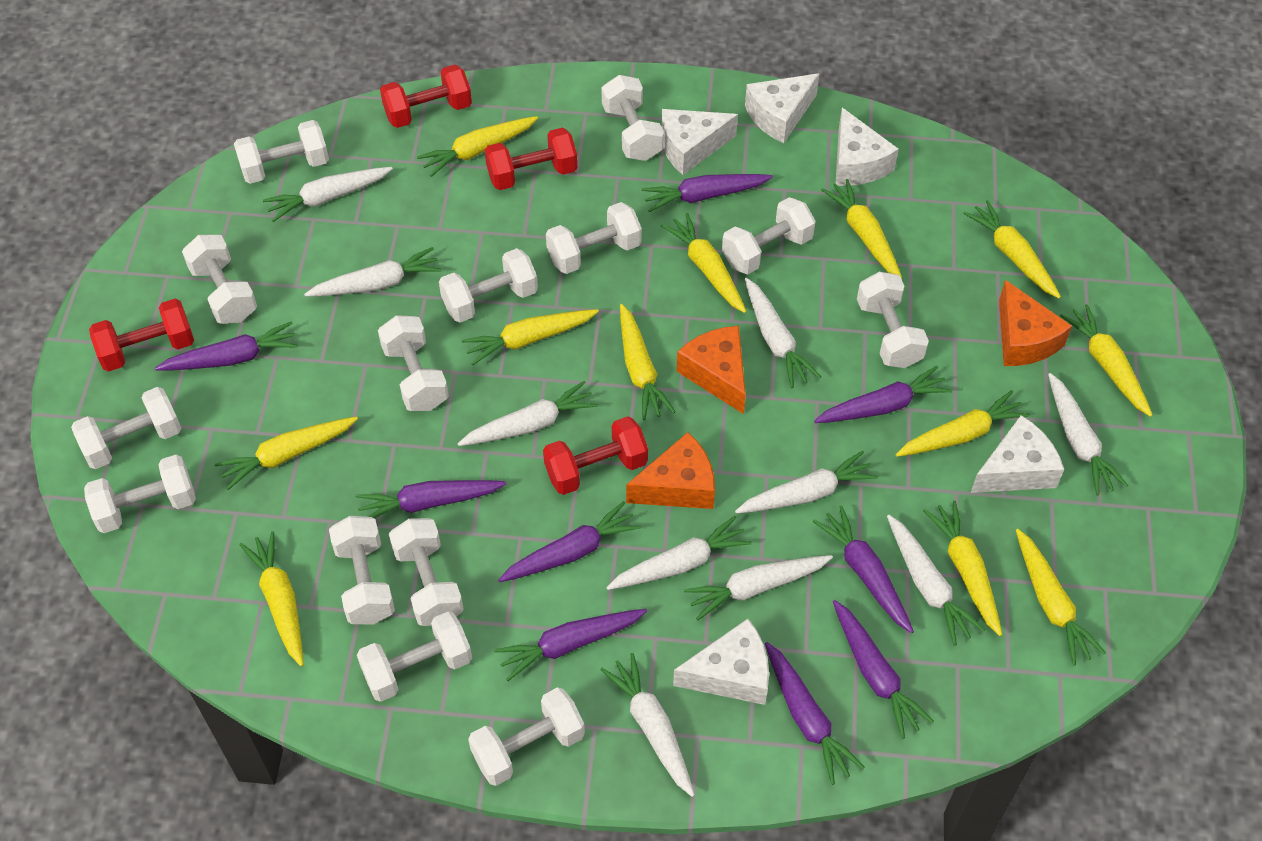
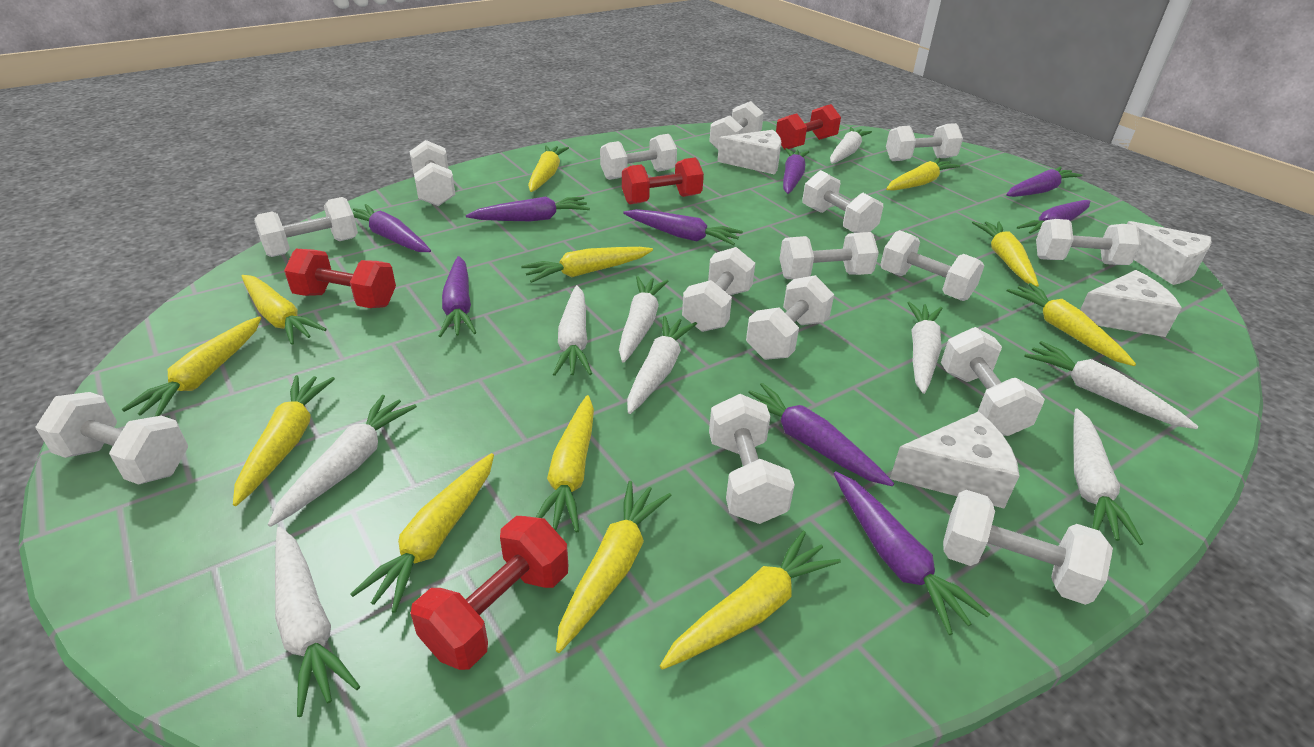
orange cheese: 3 -> 0
white carrot: 10 -> 9
white cheese: 5 -> 4
white dumbbell: 14 -> 15

